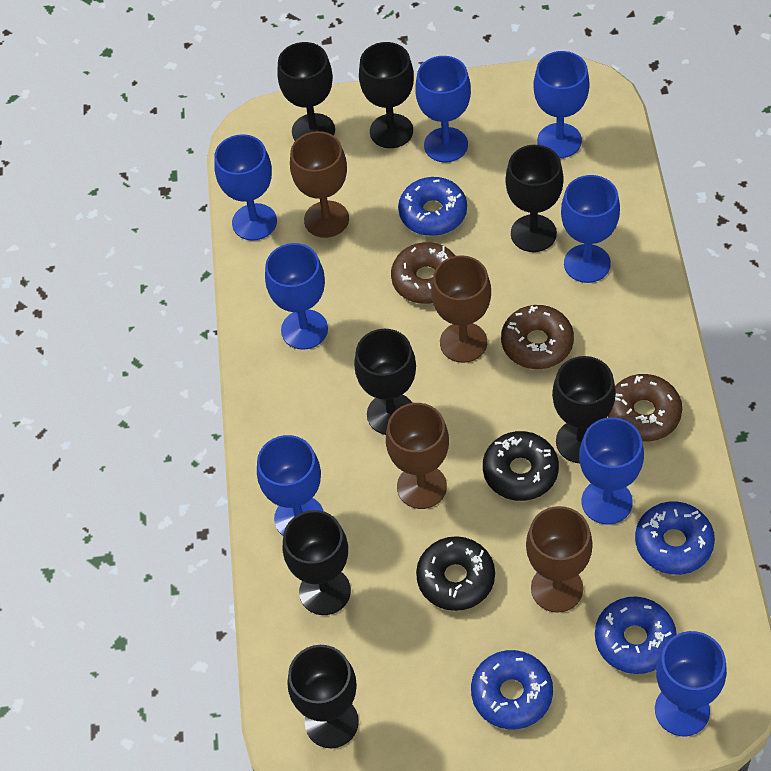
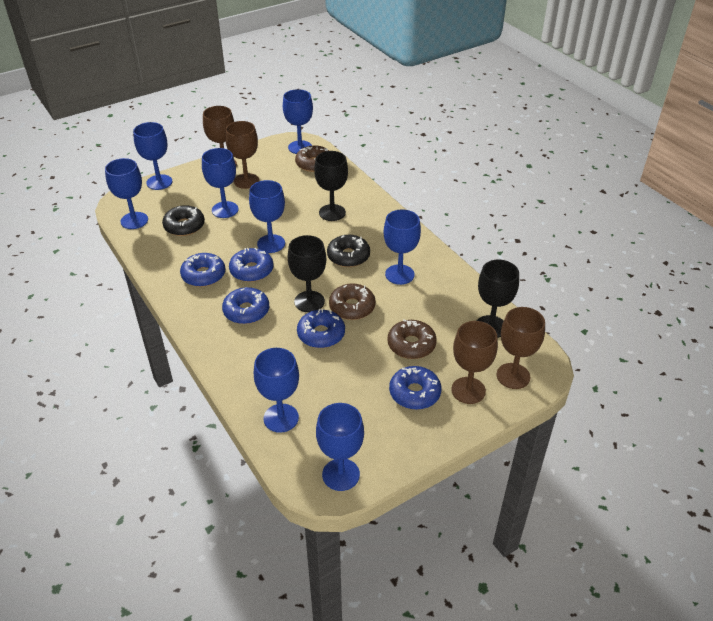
black goblet: 7 -> 3
blue donut: 4 -> 5

